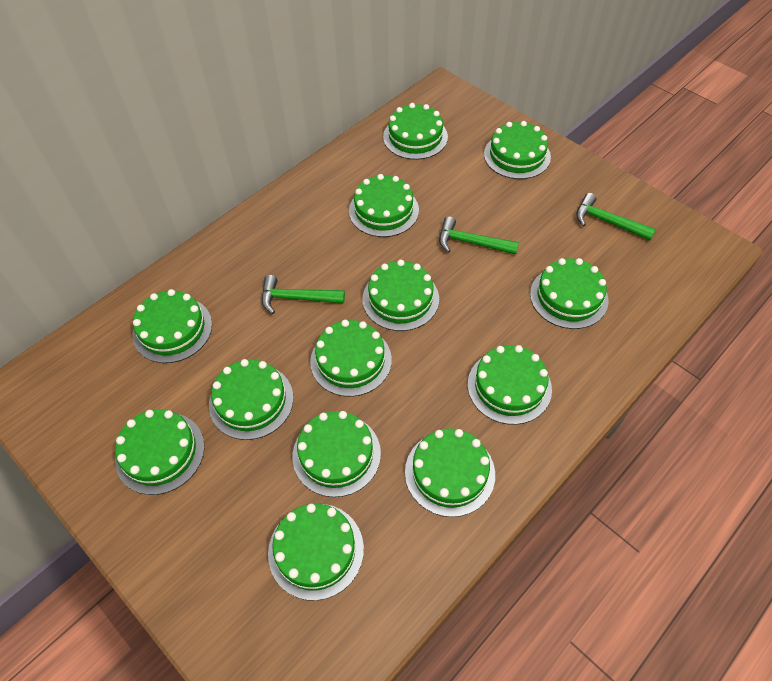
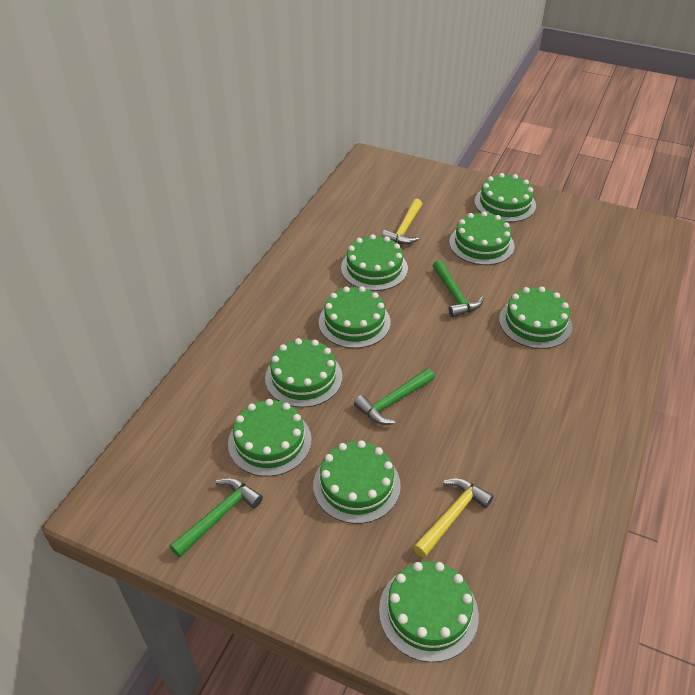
green cake: 13 -> 9
yellow hammer: 0 -> 2

